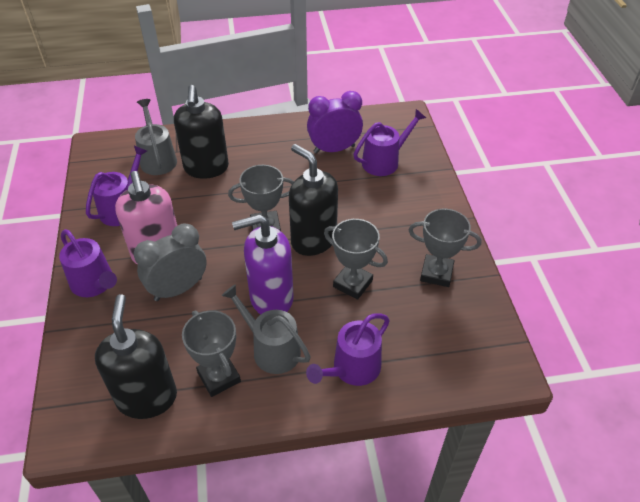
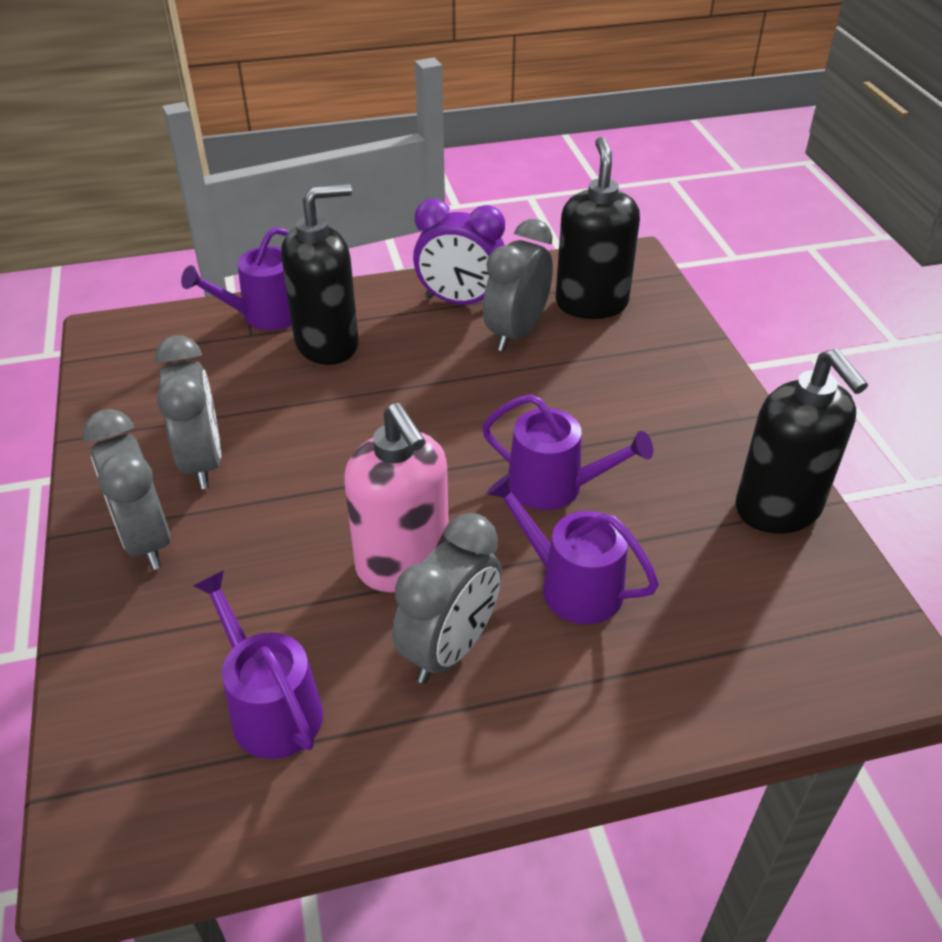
grey clock: 1 -> 4
grey trophy: 4 -> 0
grey watering can: 2 -> 0
purple soap dispenser: 1 -> 0

